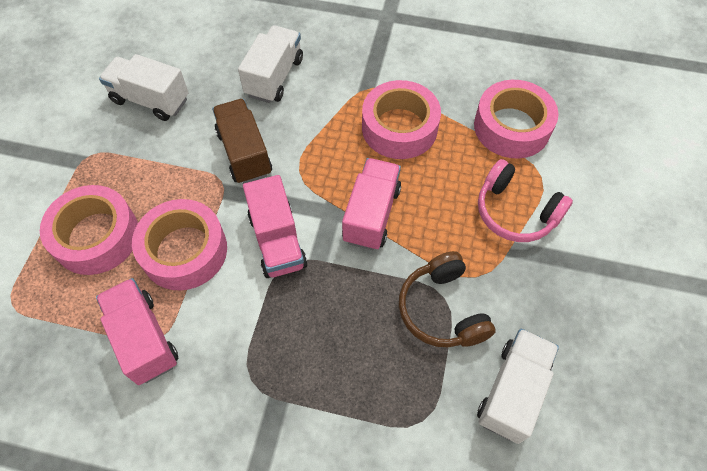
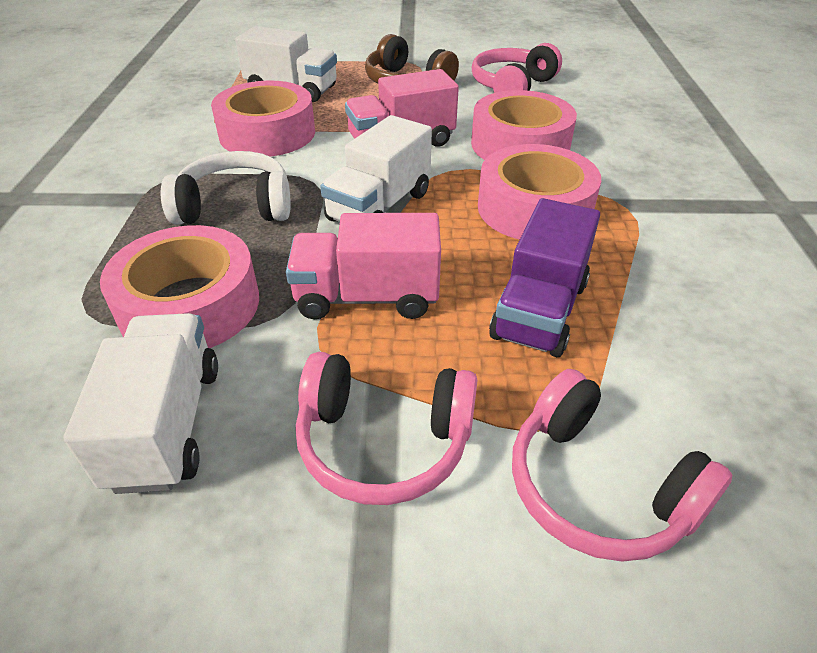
brown truck: 1 -> 0
pink headphones: 1 -> 3
pink truck: 3 -> 2
purple truck: 0 -> 1
white headphones: 0 -> 1

